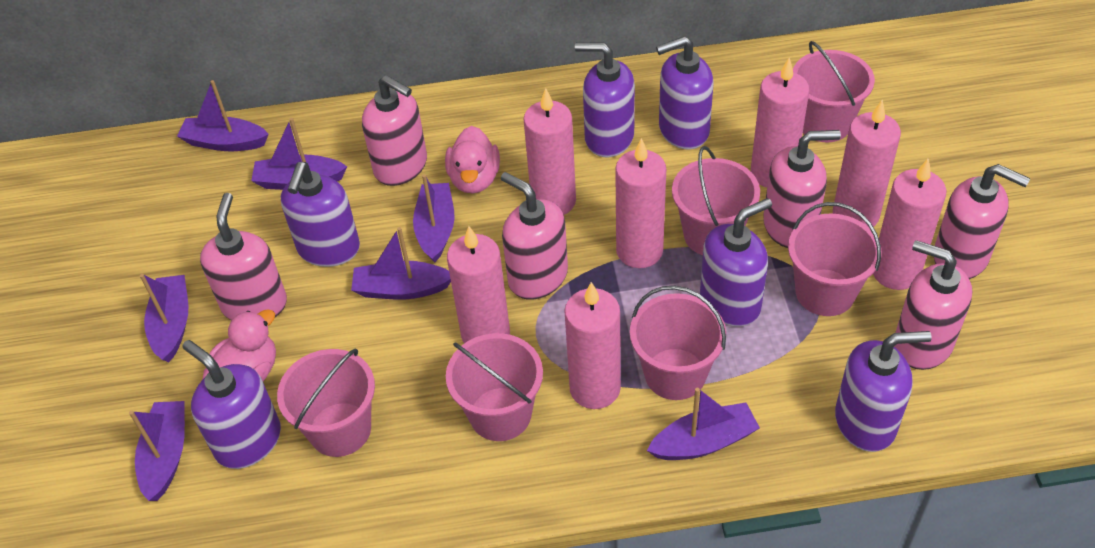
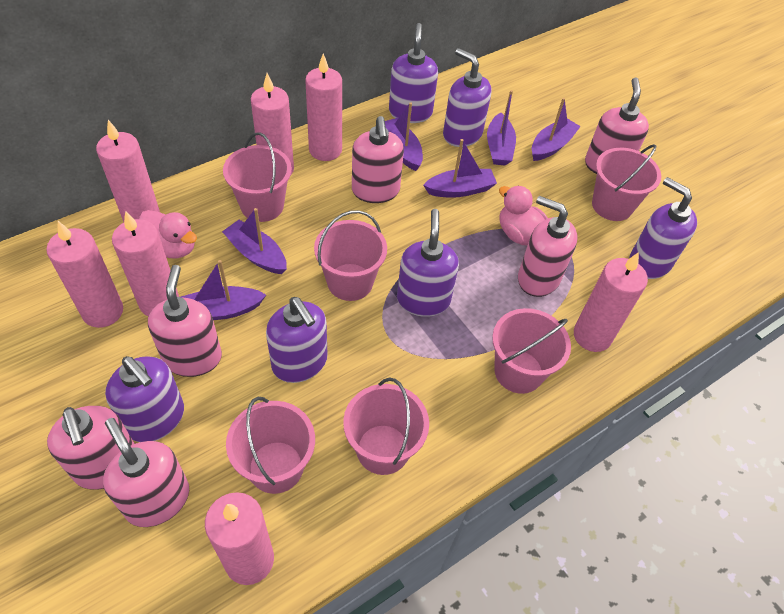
purple boat: 7 -> 6

